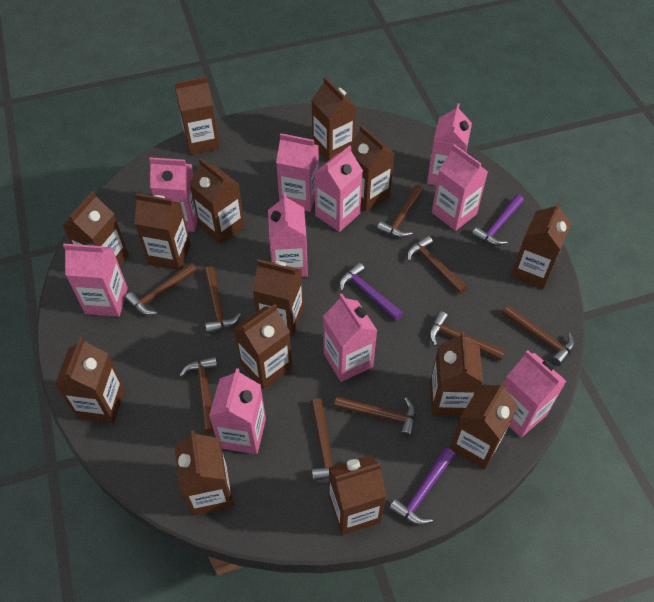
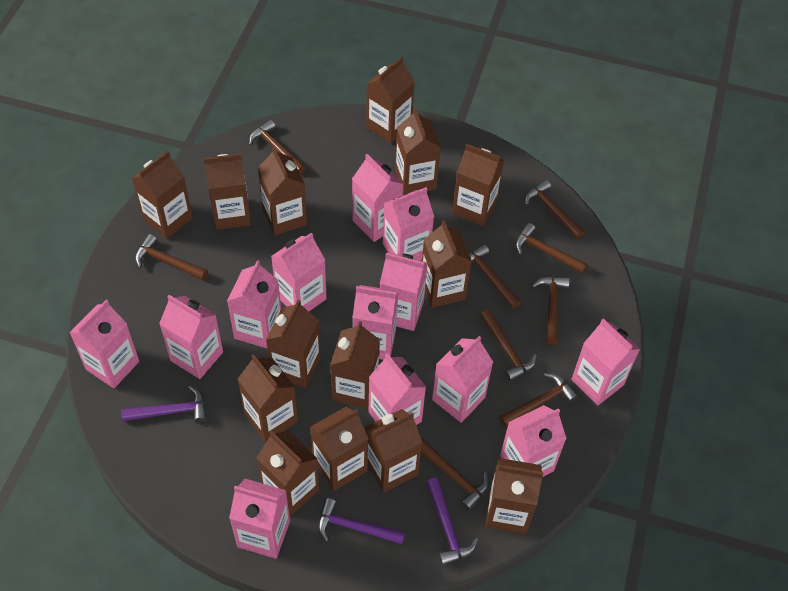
pink carton: 10 -> 13

